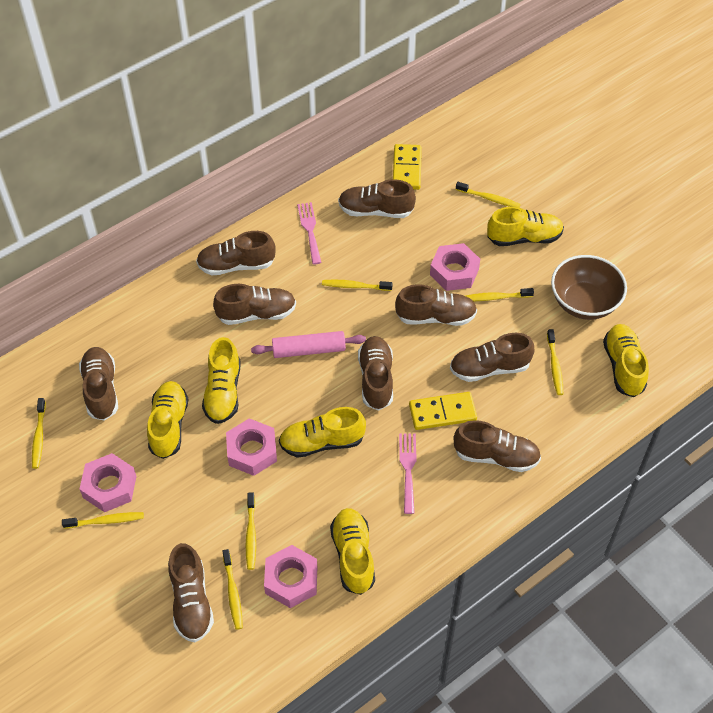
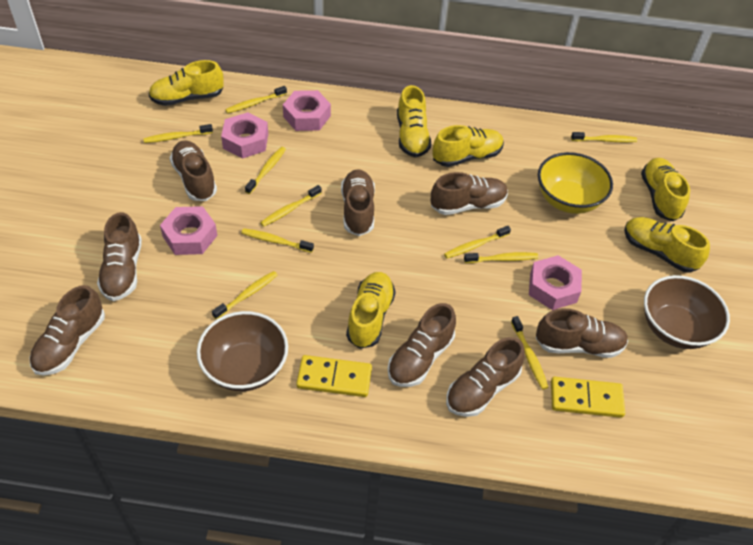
brown bowl: 1 -> 2
brown shoe: 9 -> 8
pink fork: 2 -> 0
pink rolling pin: 1 -> 0
yellow bowl: 0 -> 1
yellow toothbrush: 8 -> 10

